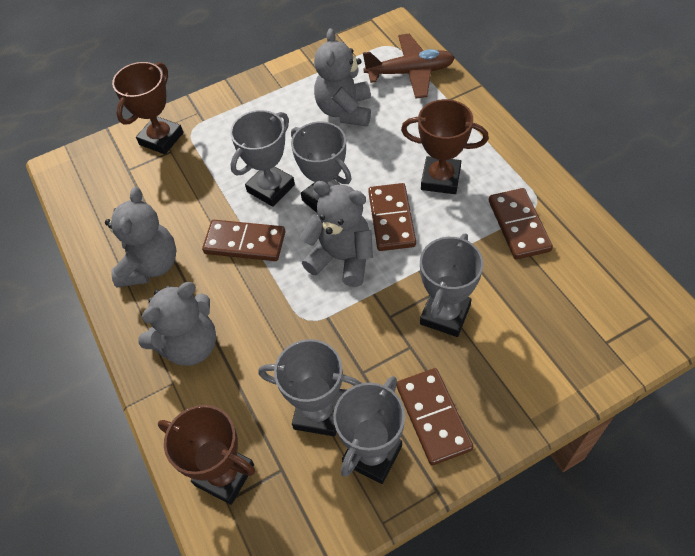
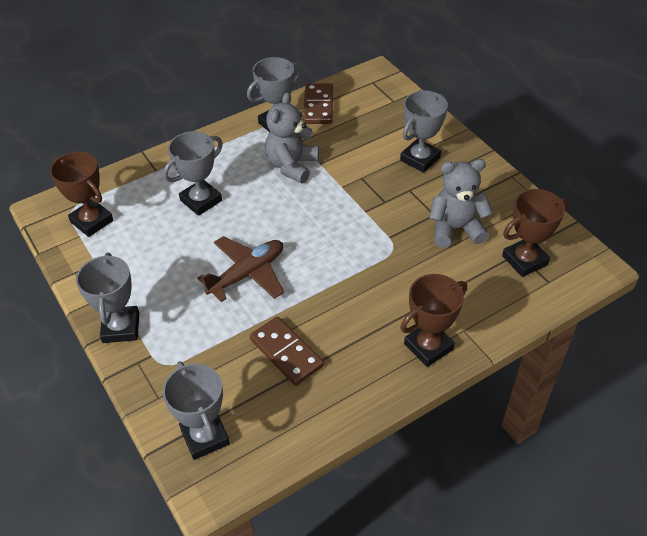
brown domino: 4 -> 2
grey teddy bear: 4 -> 2

